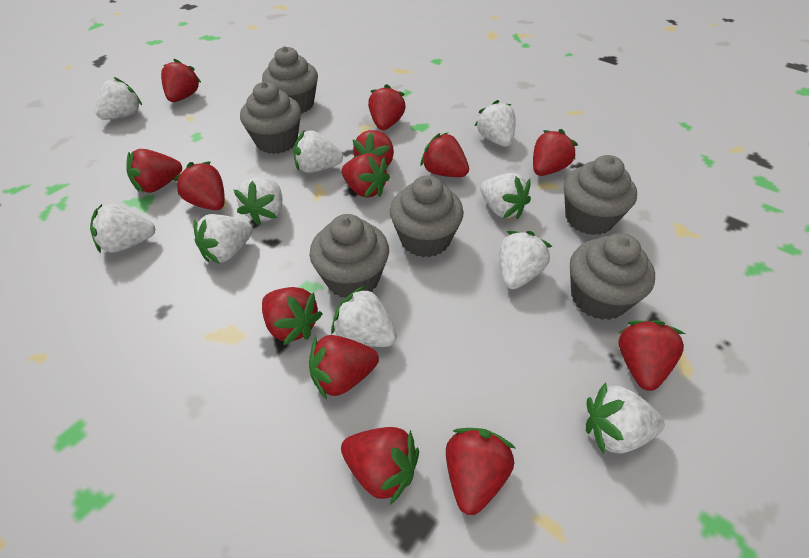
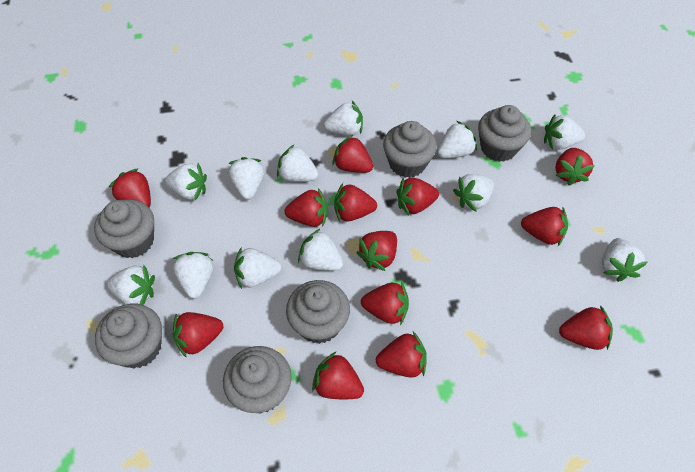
white strawberry: 10 -> 12

